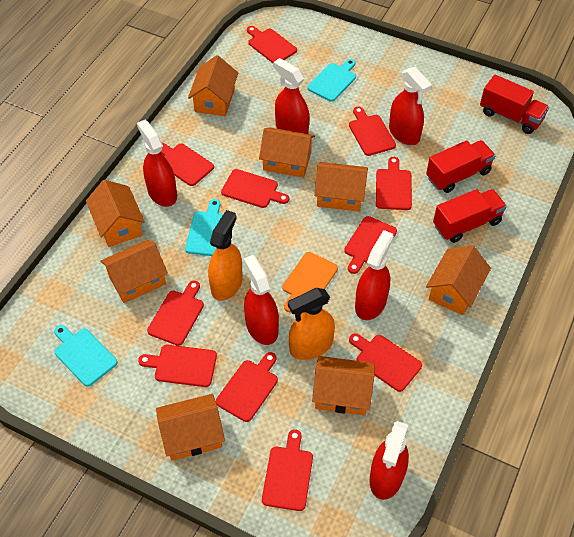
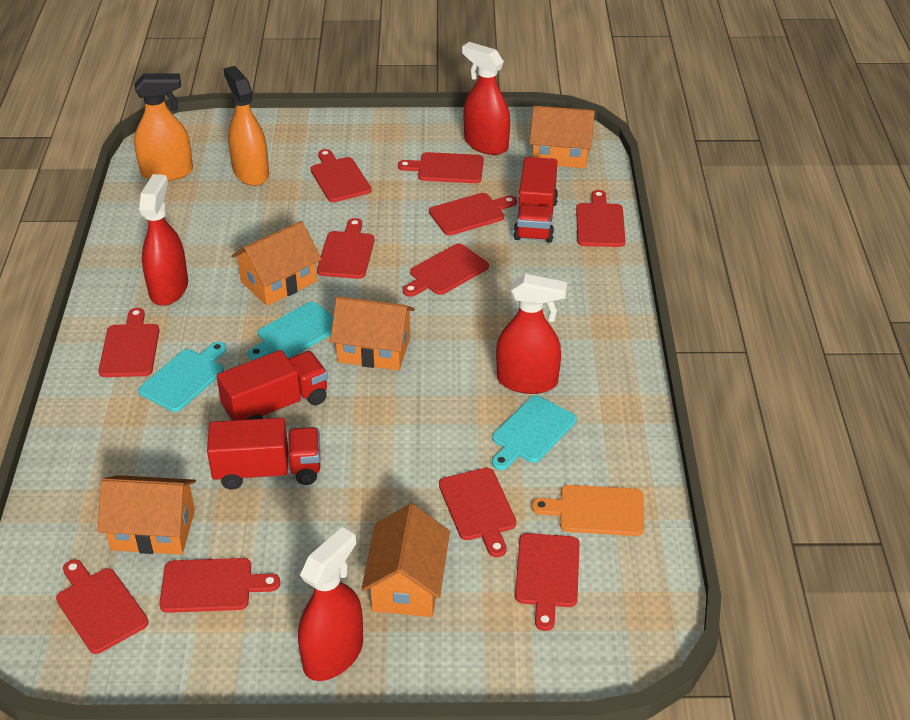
orange house: 8 -> 5
red spray bottle: 6 -> 4

